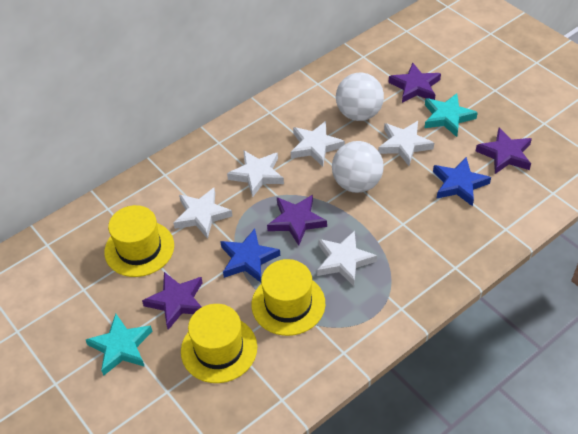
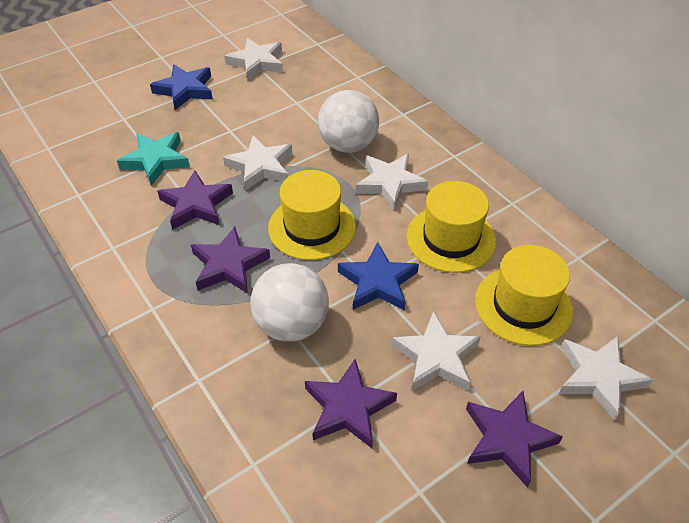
turquoise star: 2 -> 1

